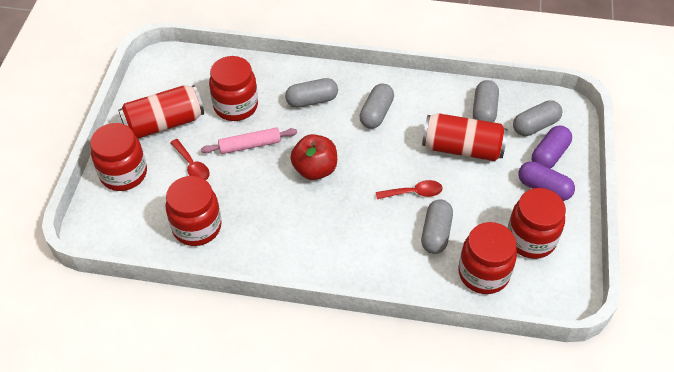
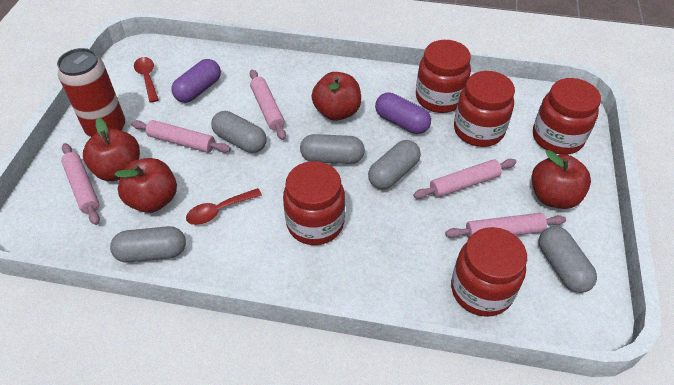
pink rolling pin: 1 -> 5
red apple: 1 -> 4
red can: 2 -> 1

